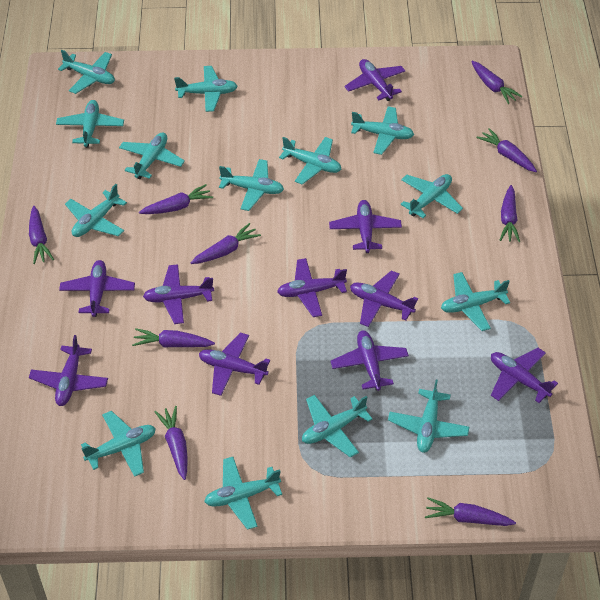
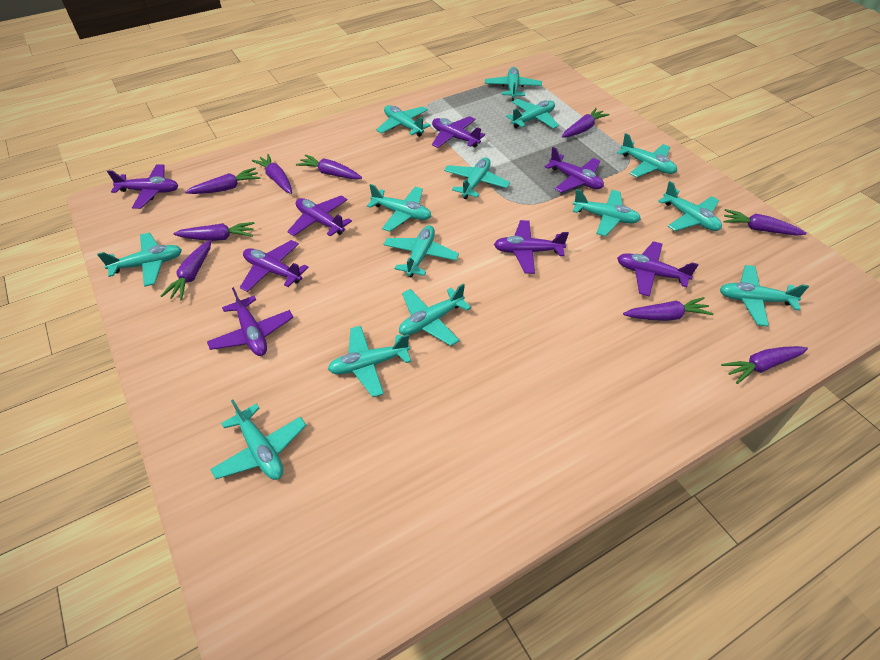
purple plane: 10 -> 8

